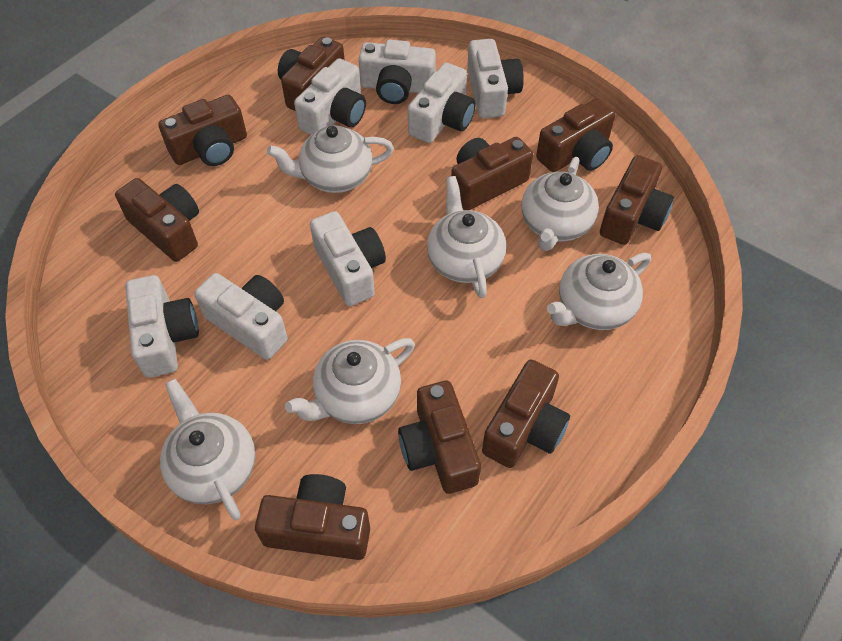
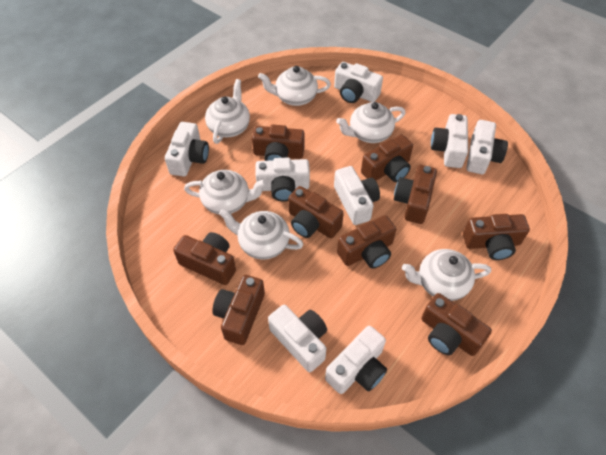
white camera: 7 -> 8

